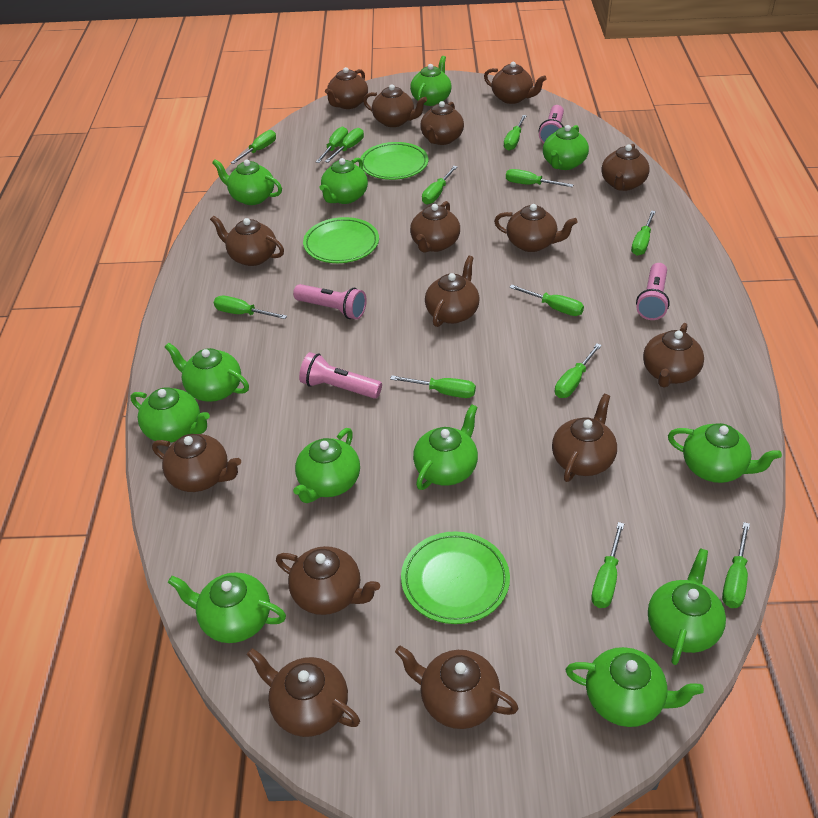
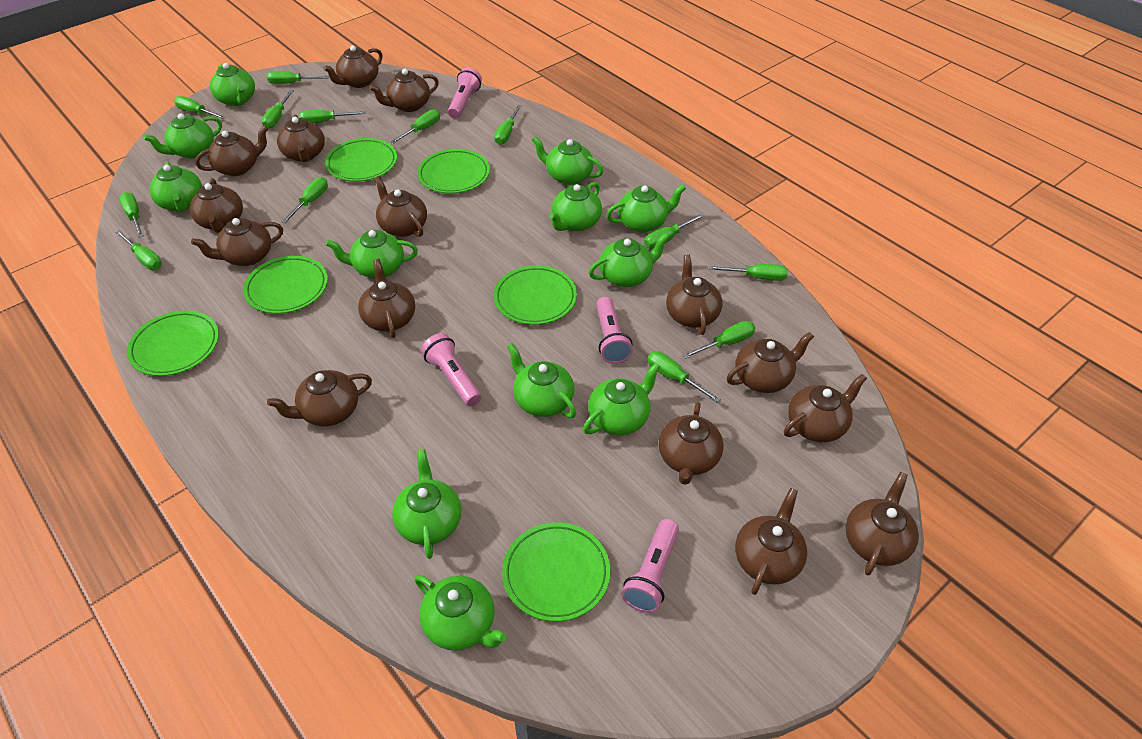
green plate: 3 -> 6

